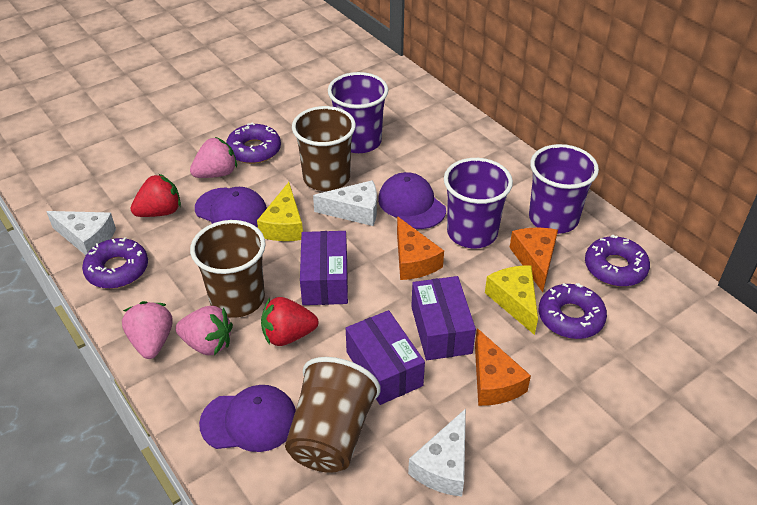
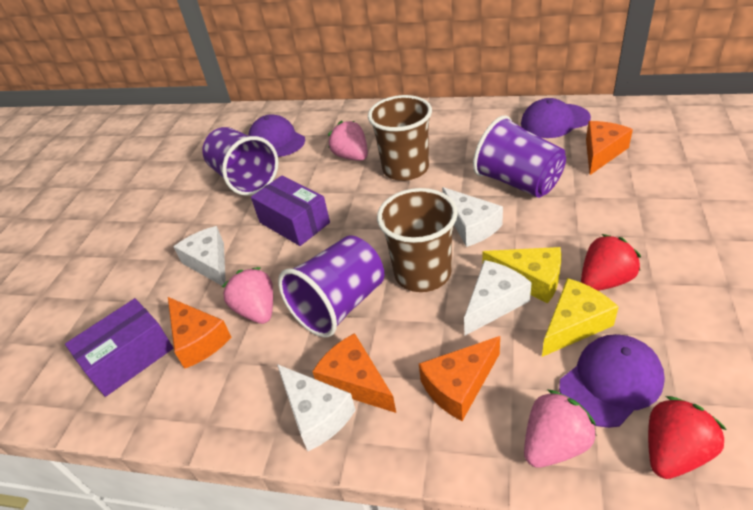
brown cup: 3 -> 2
orange cheese: 3 -> 4
purple box: 3 -> 2
purple donut: 4 -> 0
white cheese: 3 -> 4

